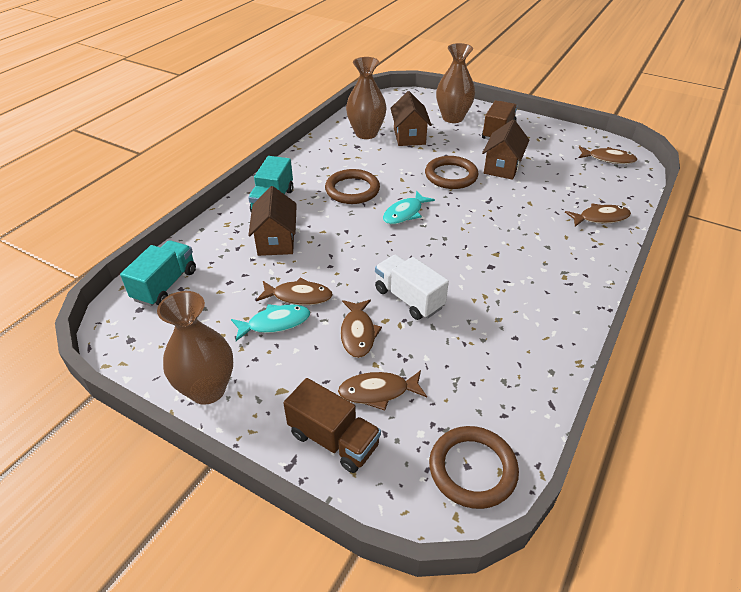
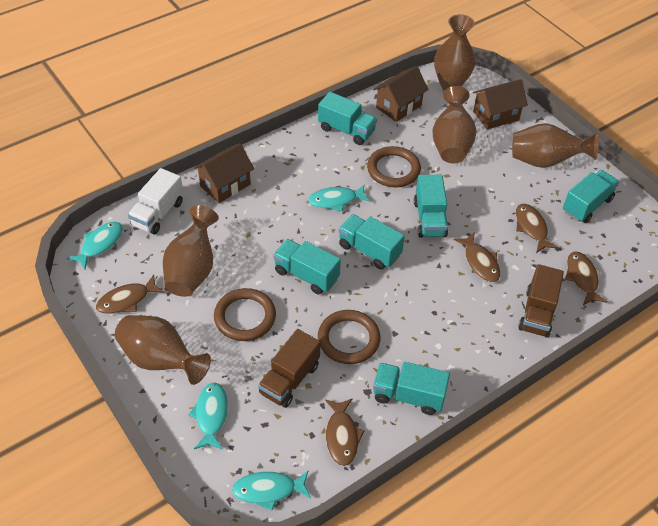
brown vase: 3 -> 5
turquoise fish: 2 -> 4
turquoise truck: 2 -> 6

